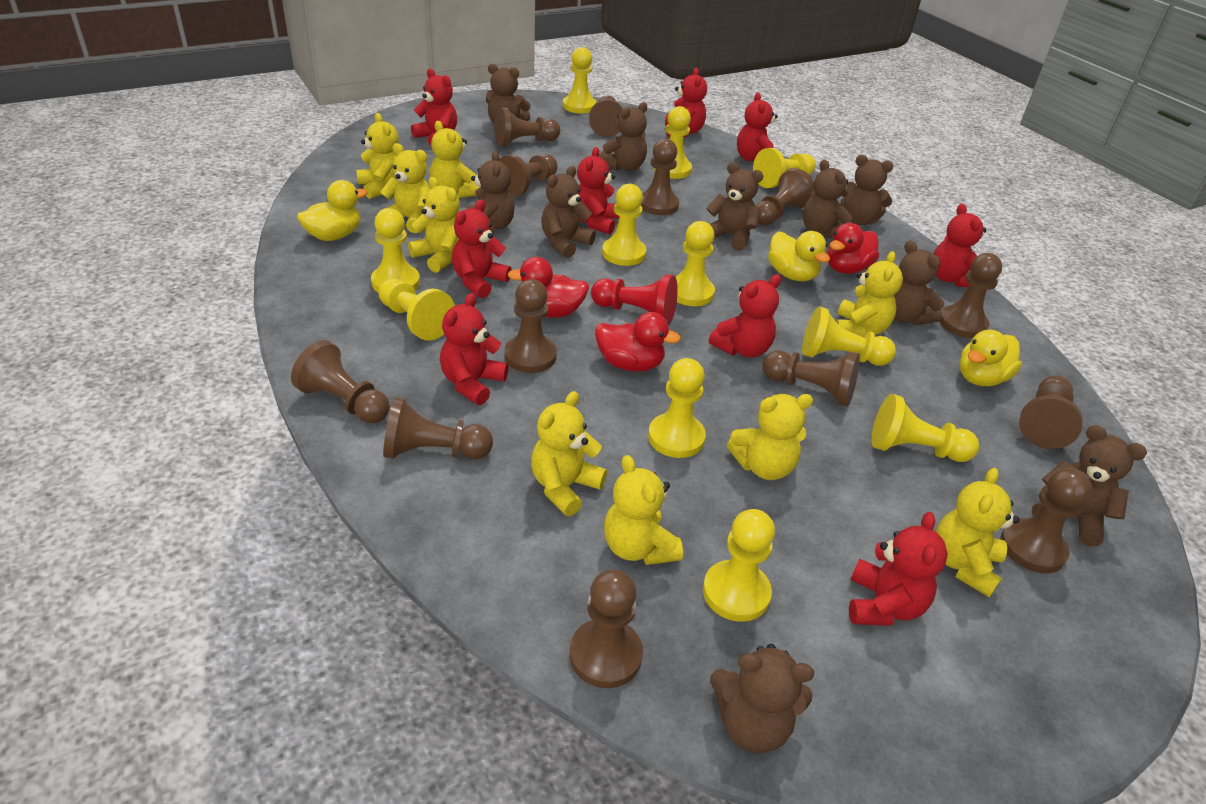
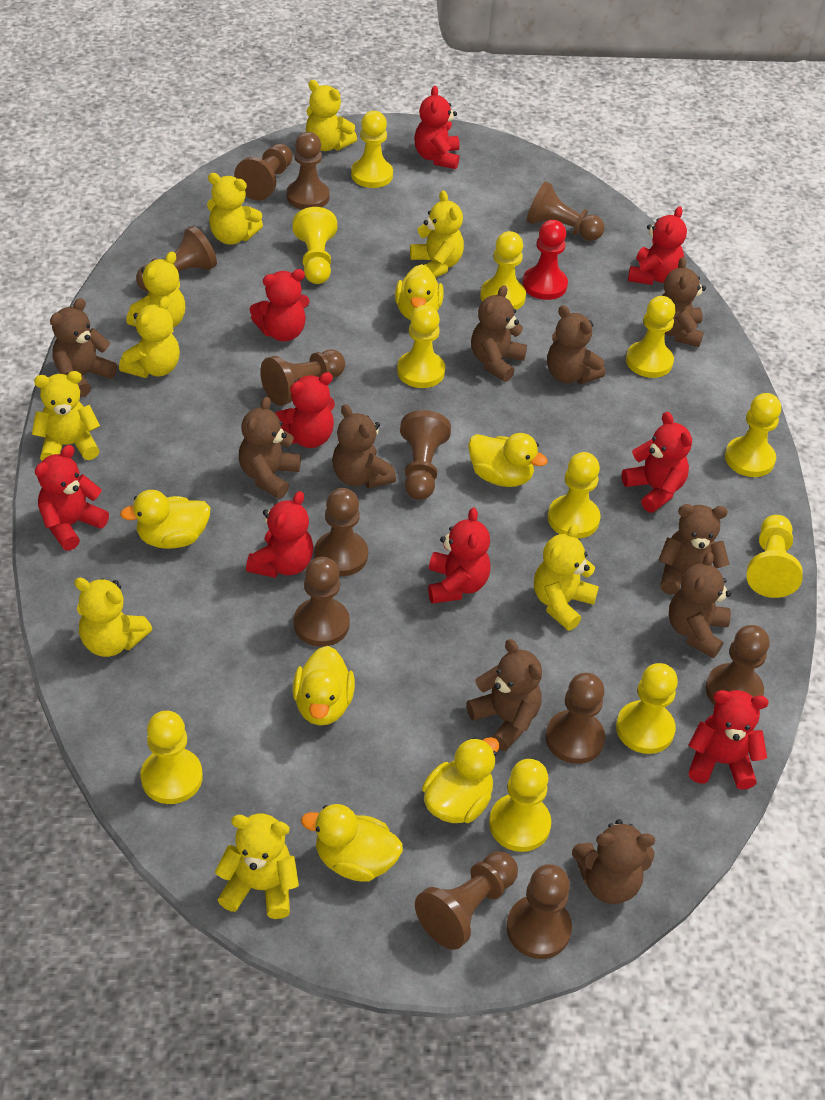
brown pawn: 13 -> 12
red duck: 3 -> 0
yellow duck: 3 -> 6

